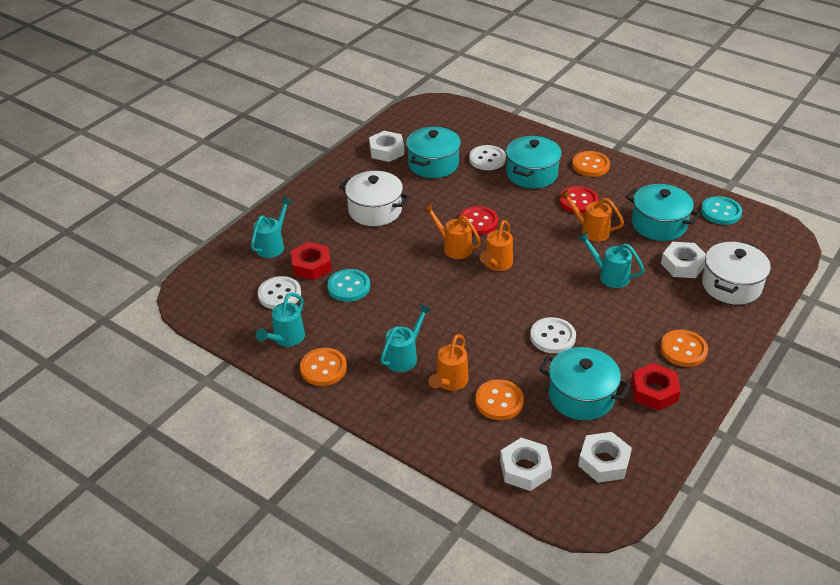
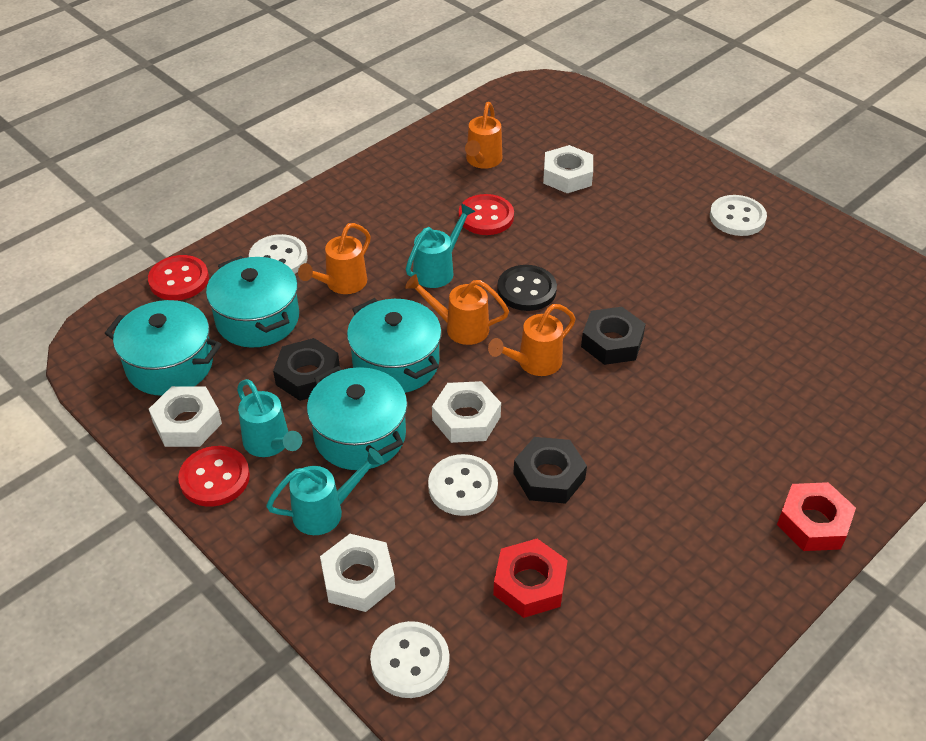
black button: 0 -> 1
black nut: 0 -> 3
orange button: 4 -> 0
red button: 2 -> 3
turquoise button: 2 -> 0
turquoise watering can: 4 -> 3
white button: 3 -> 4
white pot: 2 -> 0

